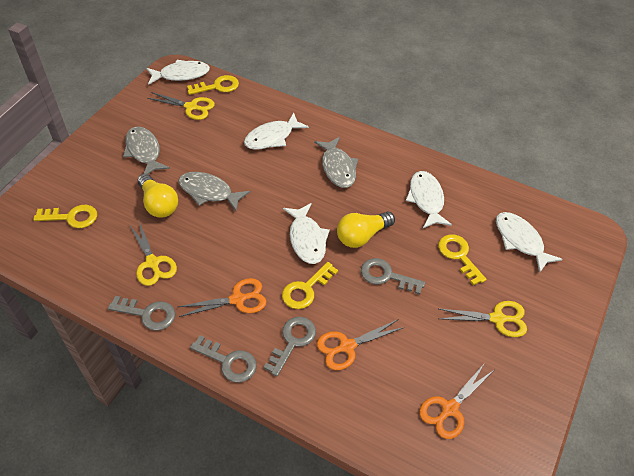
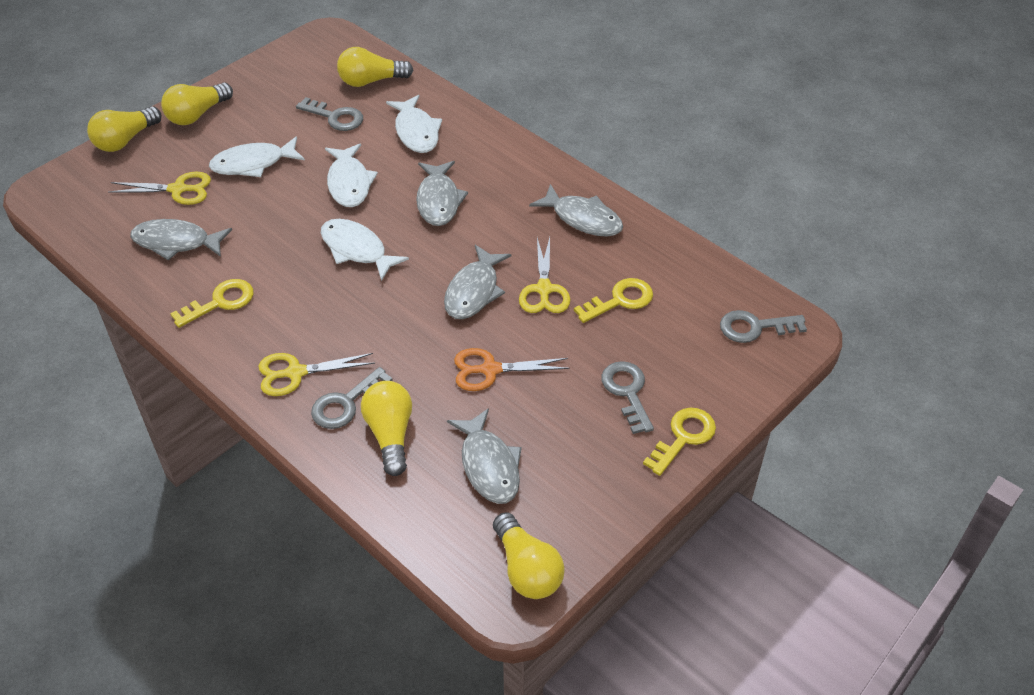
grey fish: 3 -> 5
orange scissors: 3 -> 1
white fish: 5 -> 4
yellow key: 4 -> 3
yellow light bulb: 2 -> 5

